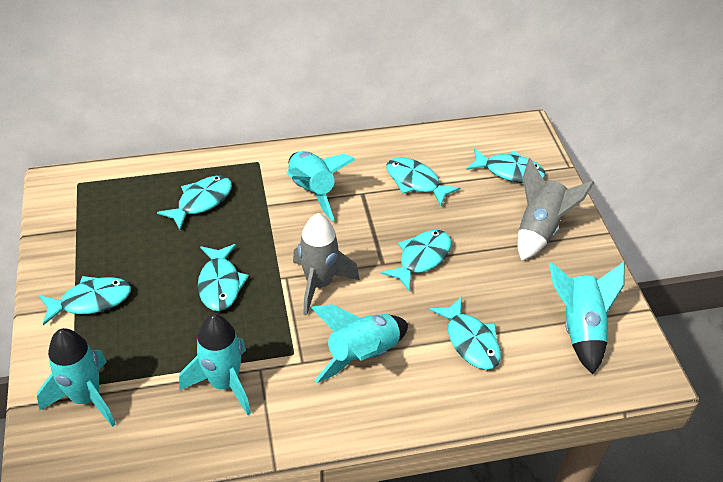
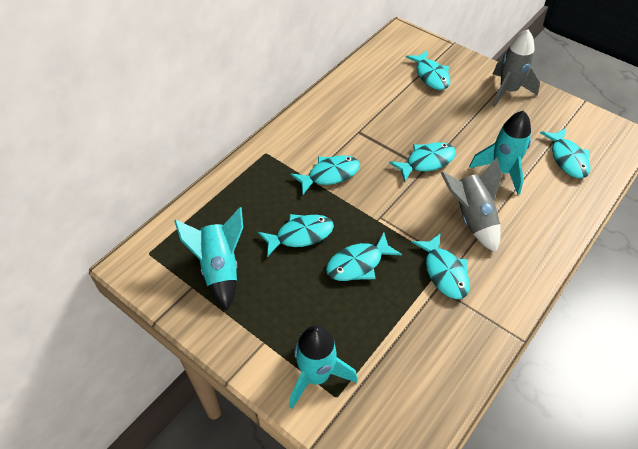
turquoise rocket: 5 -> 3

